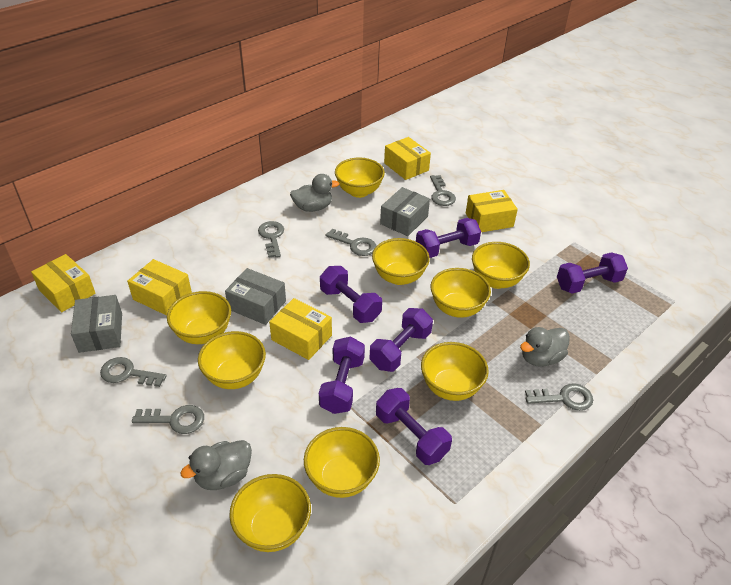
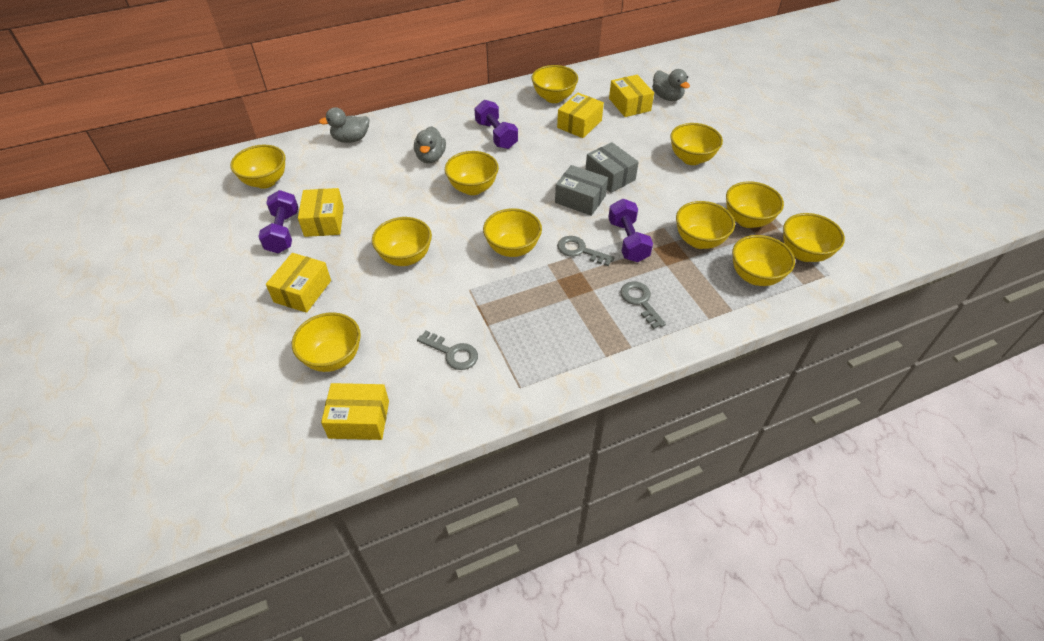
grey box: 3 -> 2
grey key: 6 -> 3
purple dumbbell: 6 -> 3
yellow bowl: 9 -> 11

